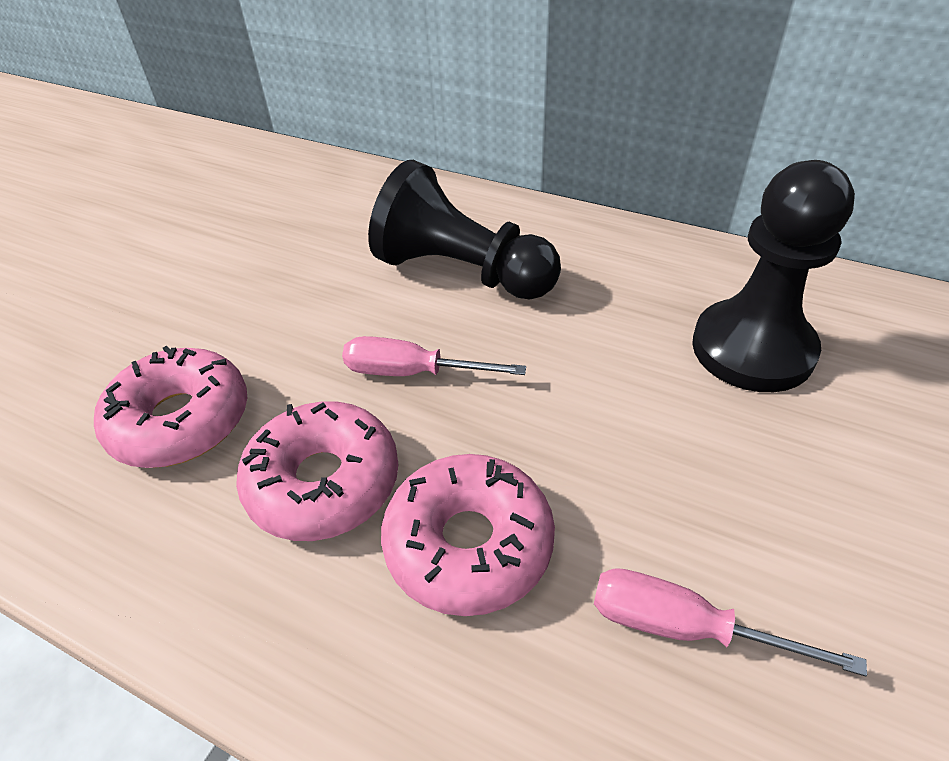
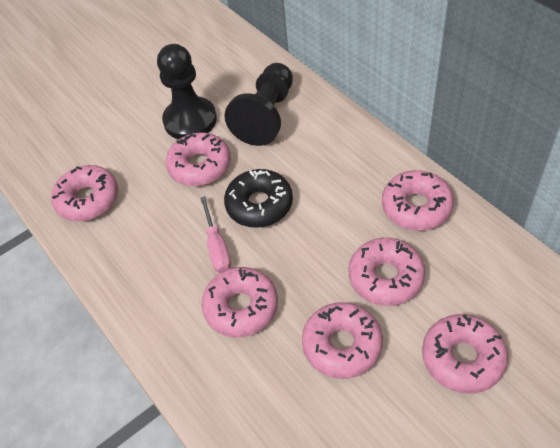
black donut: 0 -> 1
pink donut: 3 -> 7
pink screwdriver: 2 -> 1

